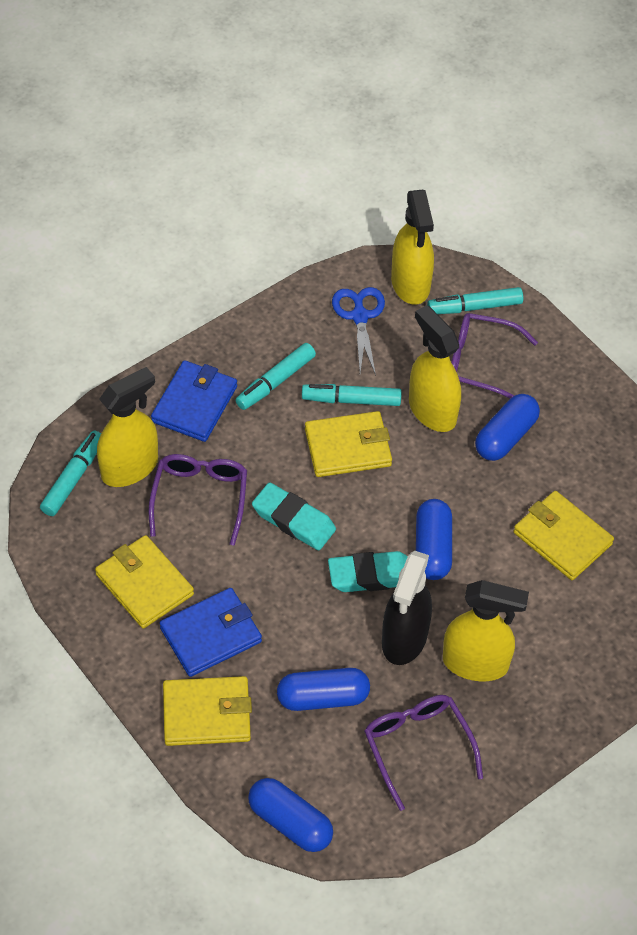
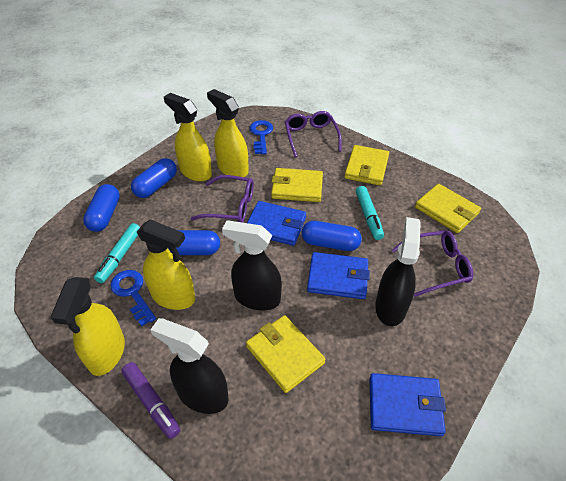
black spray bottle: 1 -> 3
blue key: 0 -> 2
blue scissors: 1 -> 0
blue wallet: 2 -> 3
purple marker: 0 -> 1
turquoise eraser: 2 -> 0
turquoise marker: 4 -> 2

